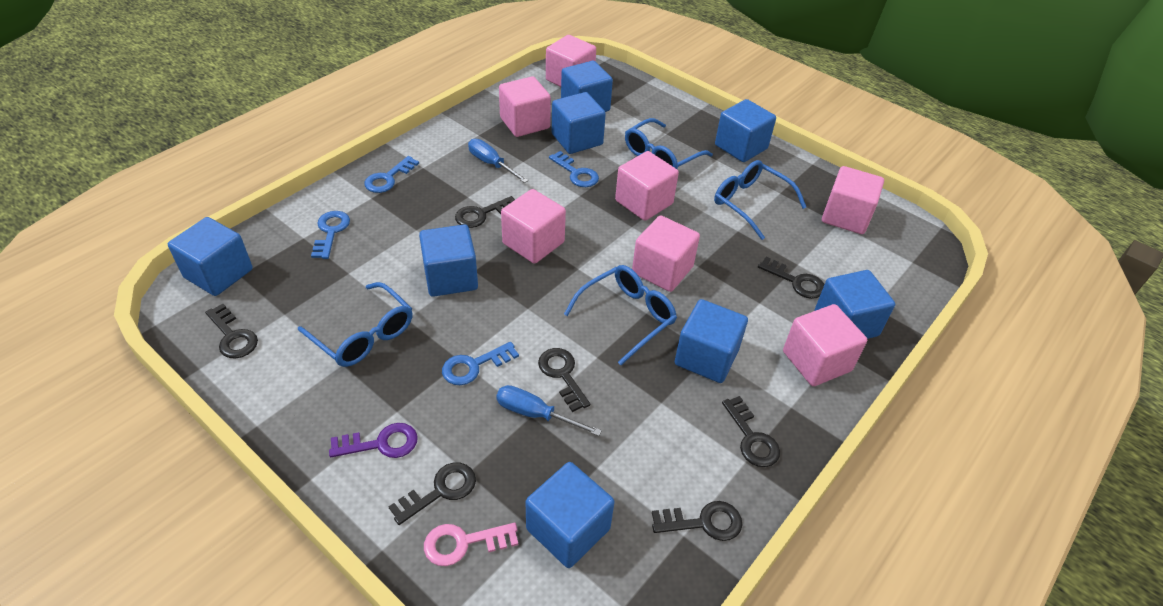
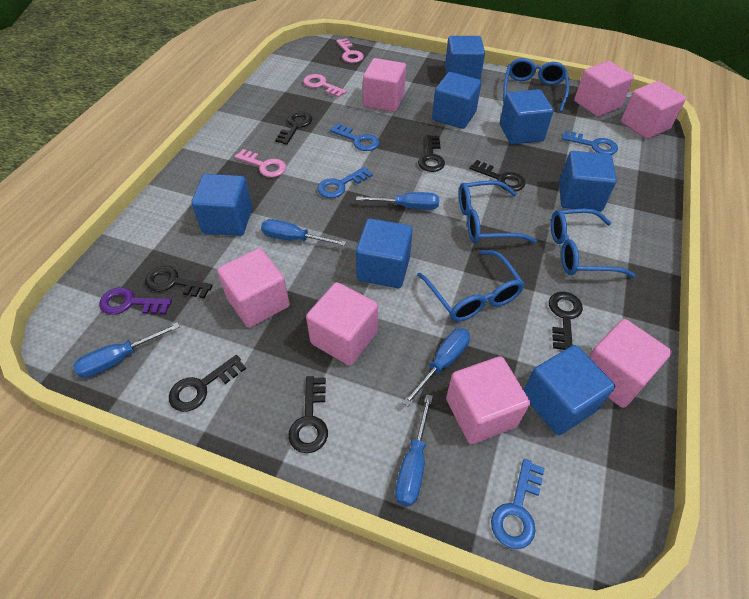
blue cube: 8 -> 7
blue screwdriver: 2 -> 5
pink key: 1 -> 3

